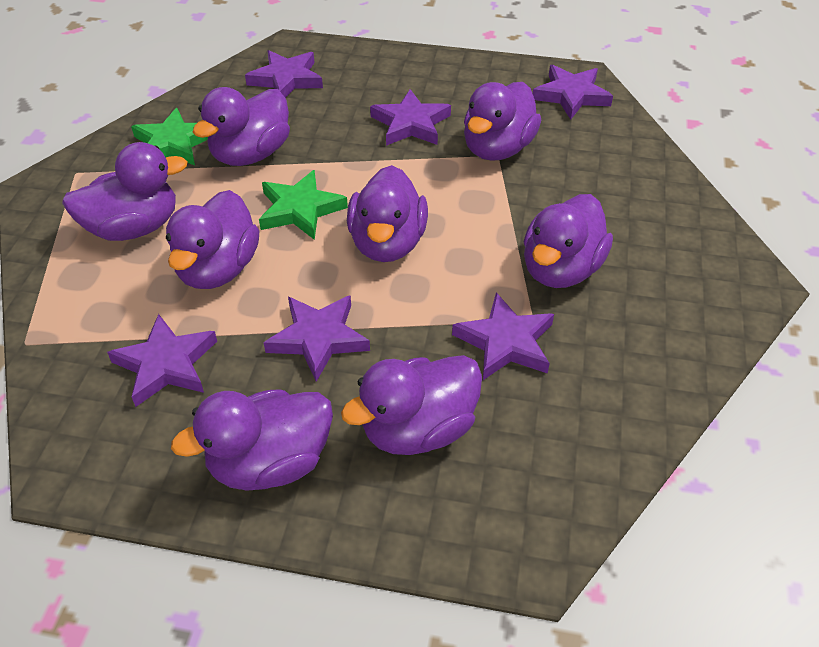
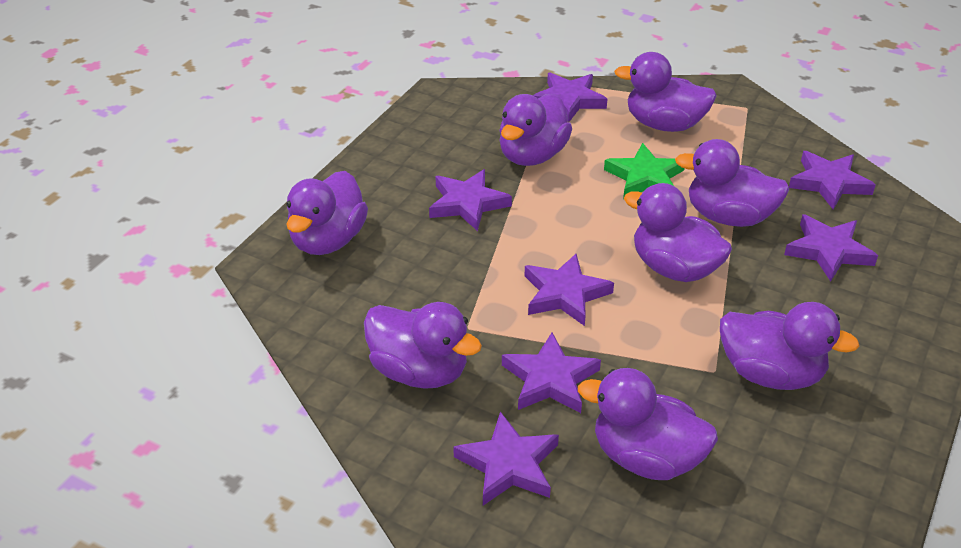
green star: 2 -> 1
purple star: 6 -> 7

